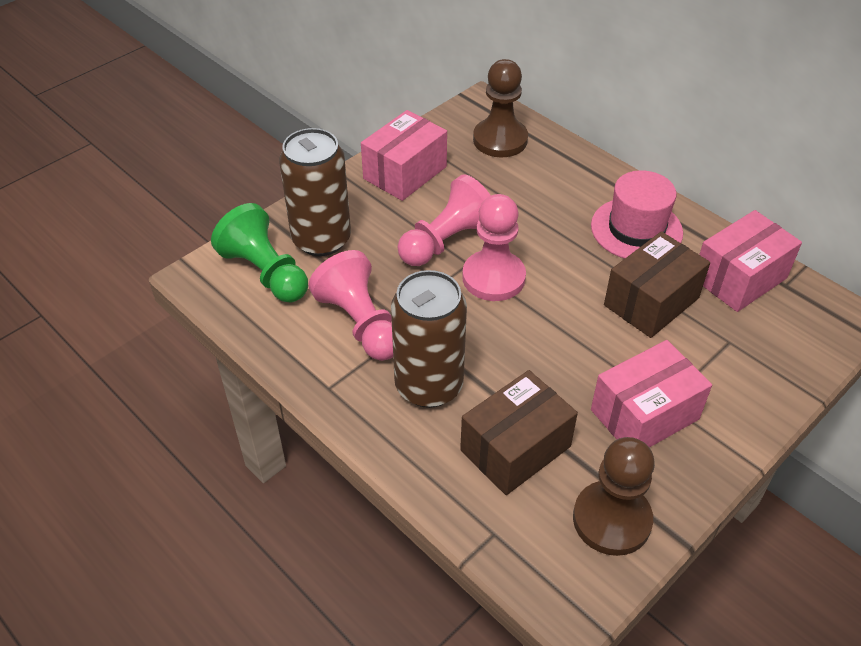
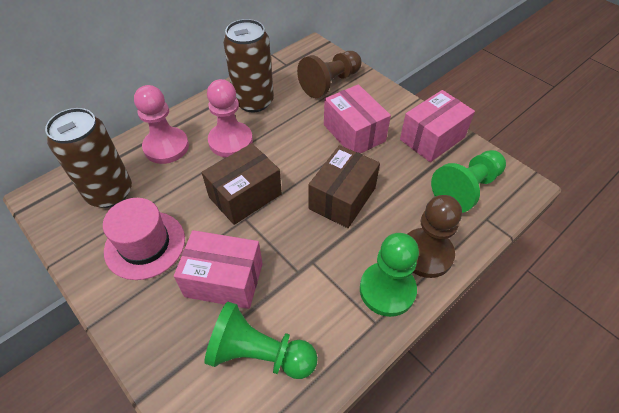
green pawn: 1 -> 3
pink pawn: 3 -> 2

